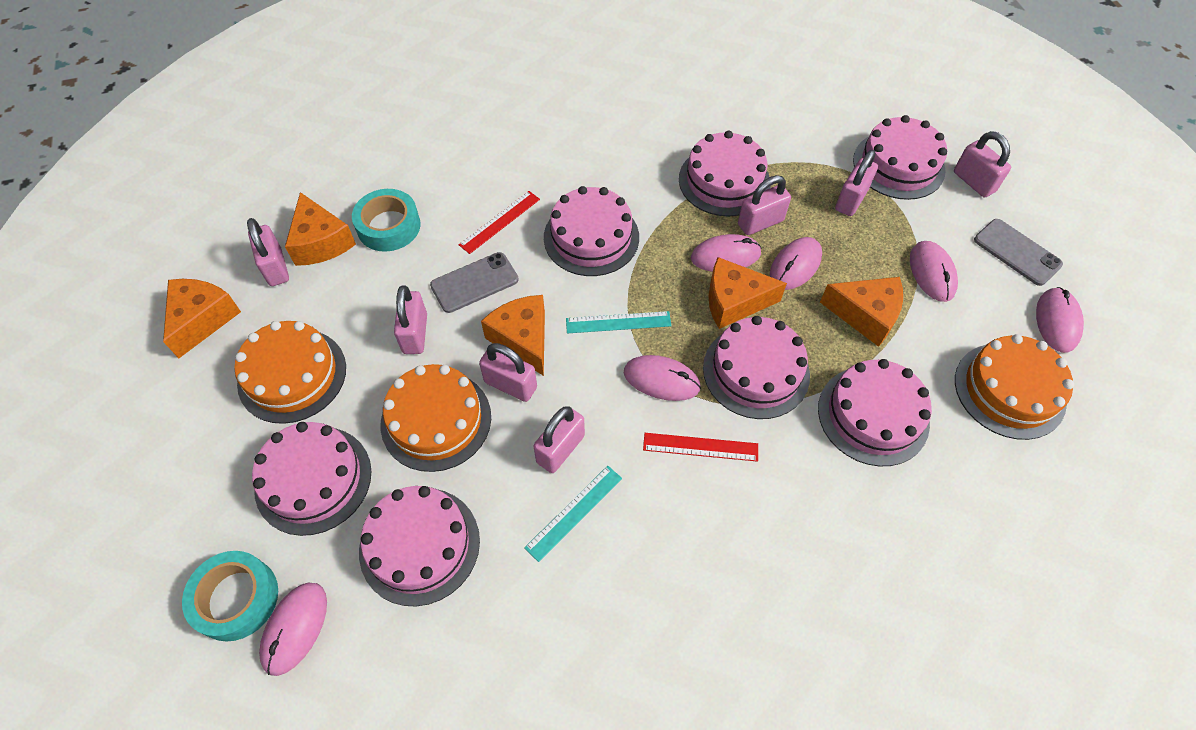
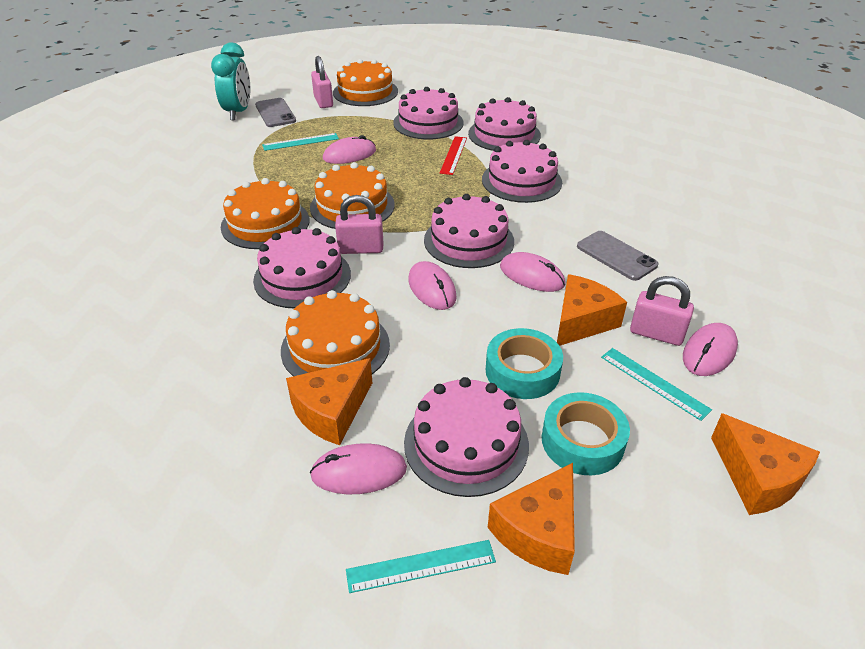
orange cake: 3 -> 4
orange cheese: 5 -> 4
pink cake: 7 -> 6
pink mouse: 6 -> 5
pink padlock: 7 -> 3
red ruler: 2 -> 1
turquoise clock: 0 -> 1
turquoise ruler: 2 -> 3

